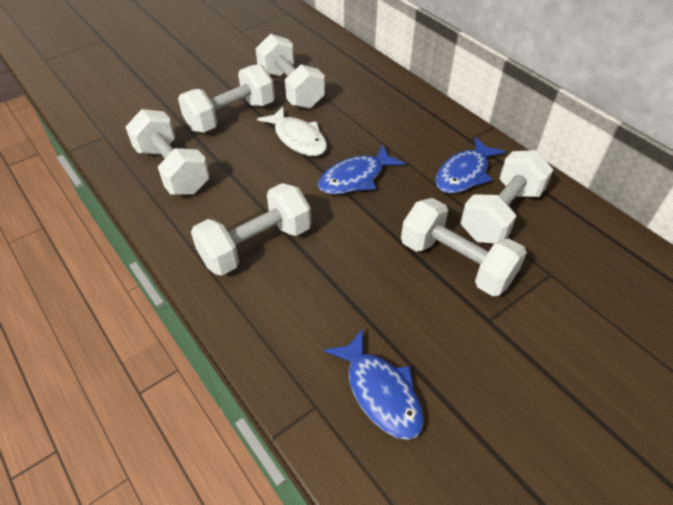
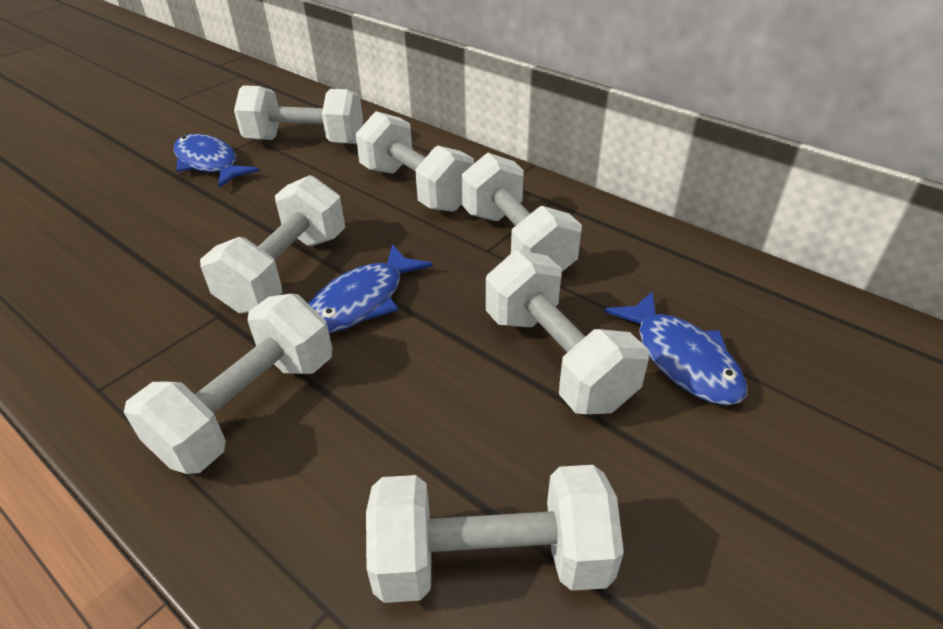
white dumbbell: 6 -> 7
white fish: 1 -> 0

